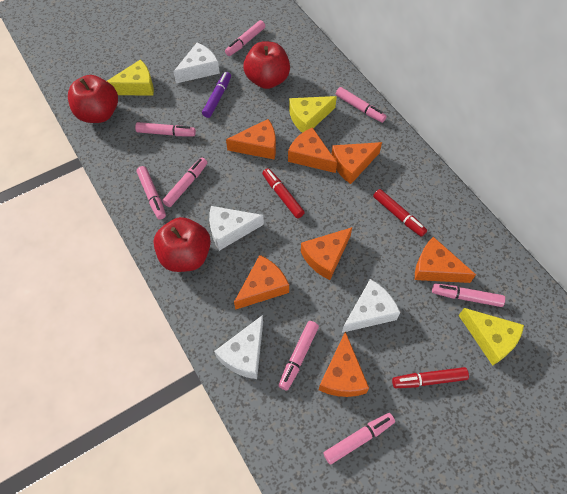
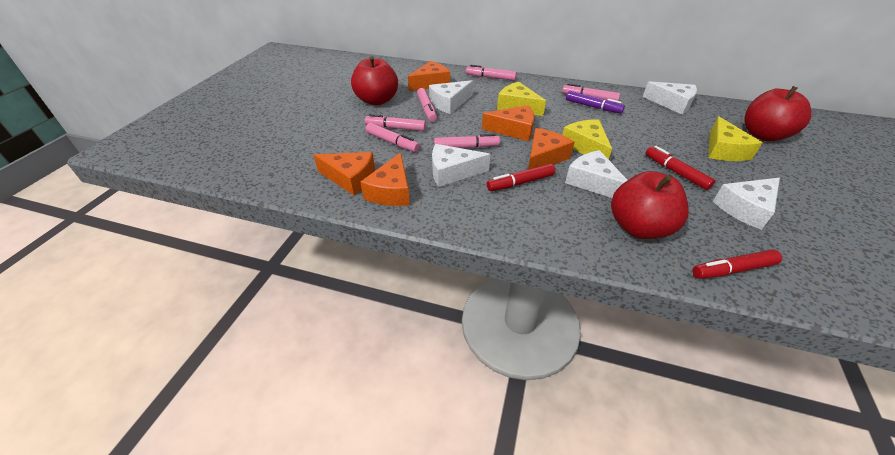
orange cheese: 7 -> 5
pink marker: 8 -> 6
white cheese: 4 -> 5

